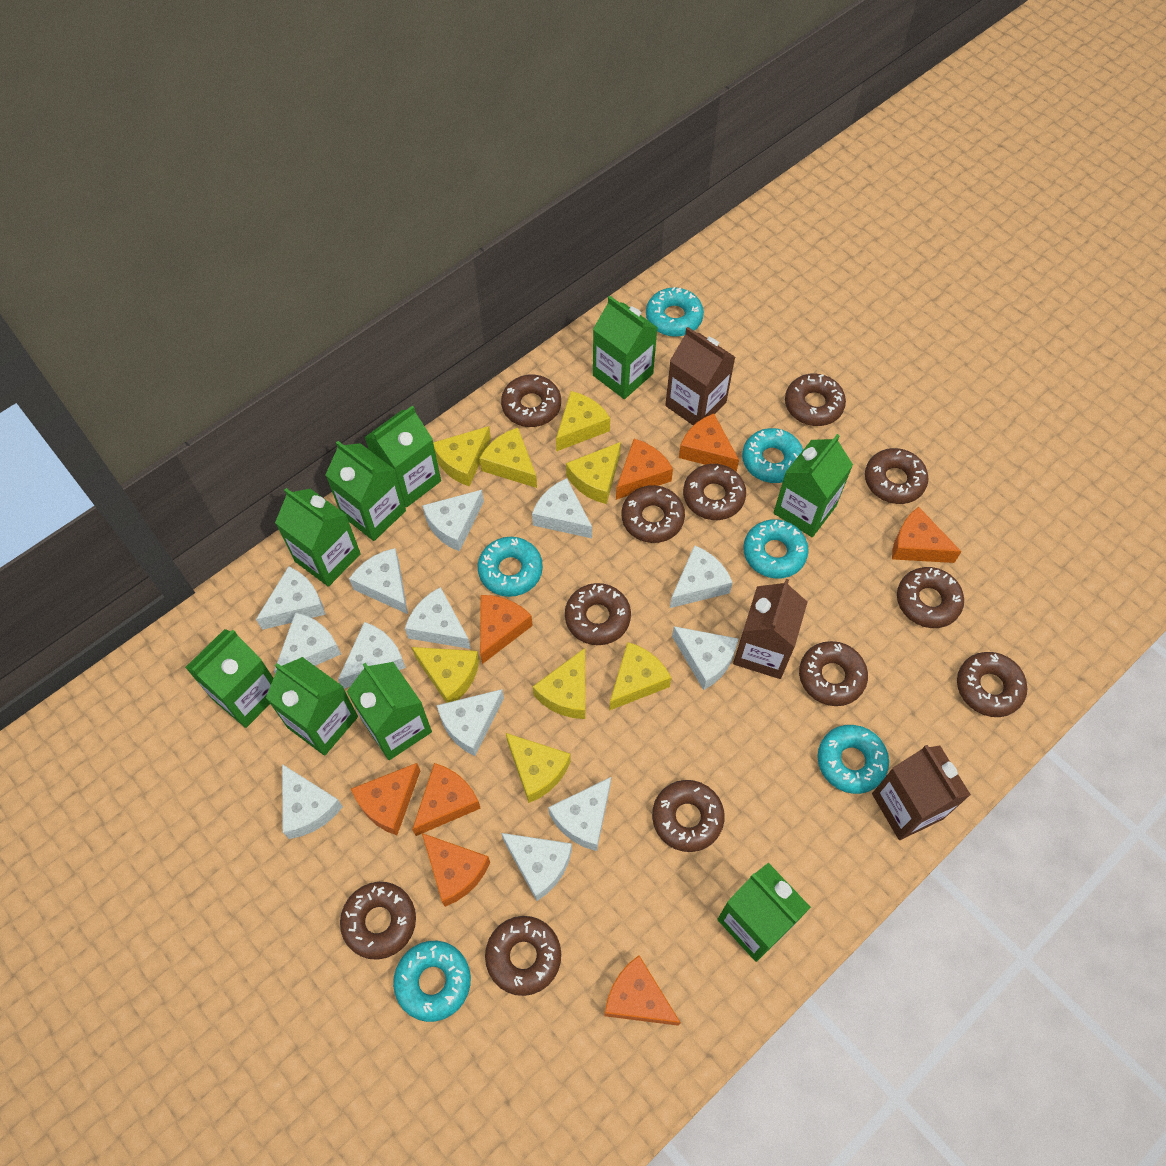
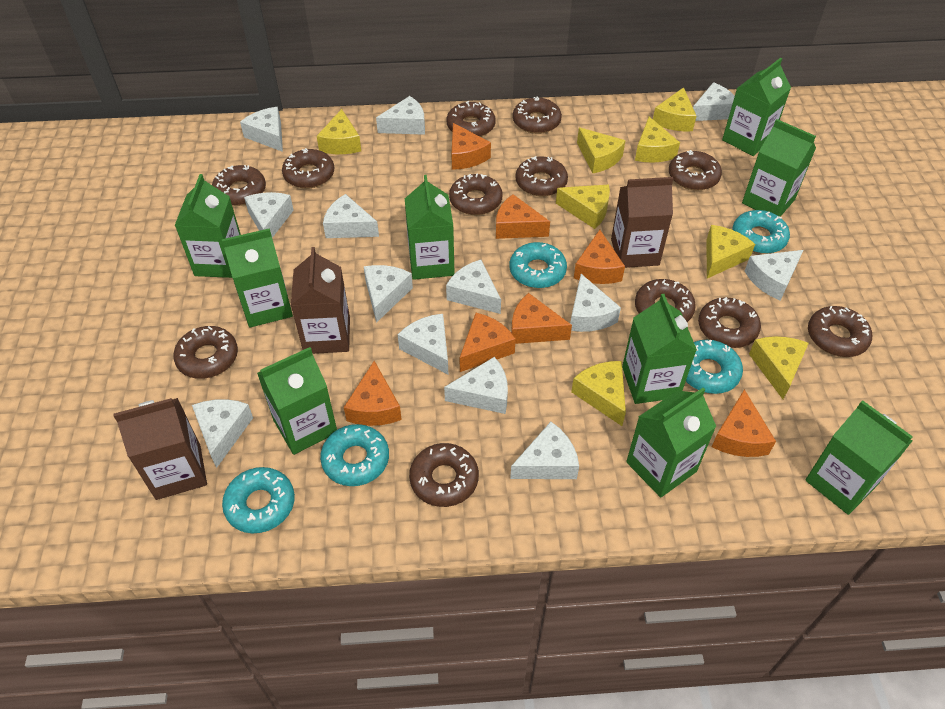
orange cheese: 8 -> 7
turquoise donut: 6 -> 5

